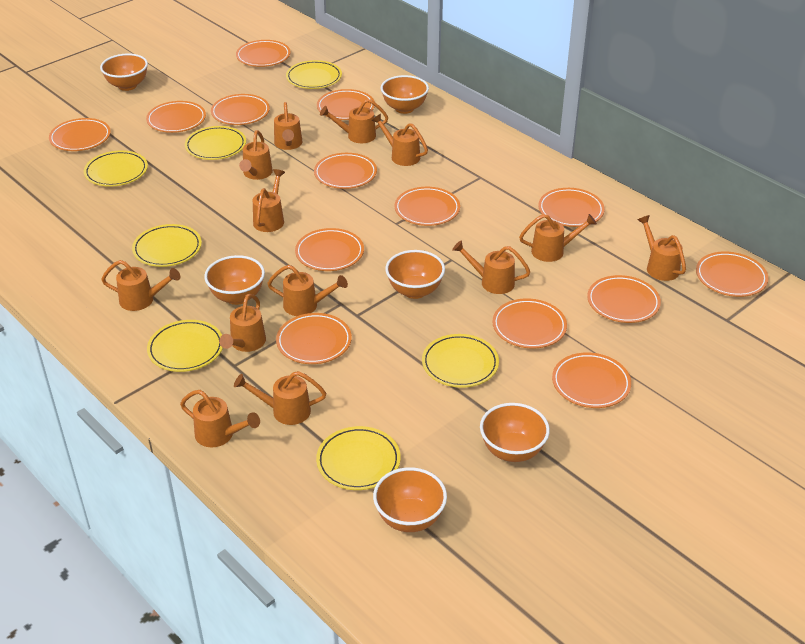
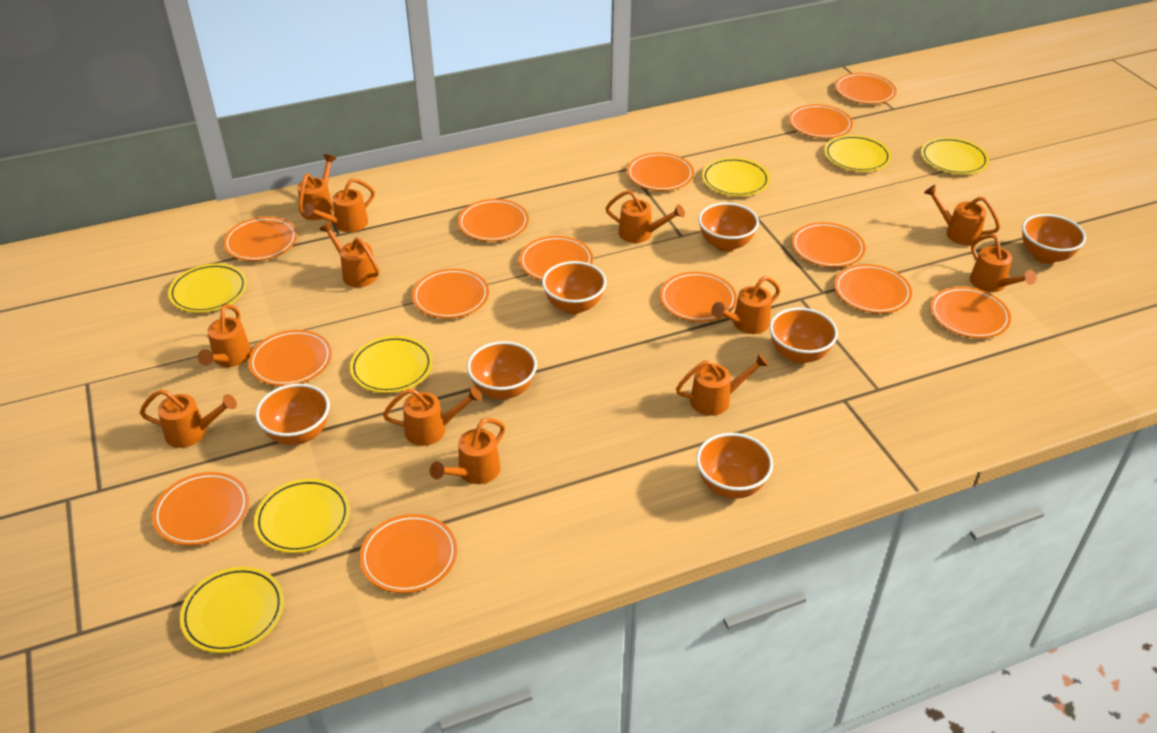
orange bowl: 6 -> 7
orange watering can: 13 -> 12

